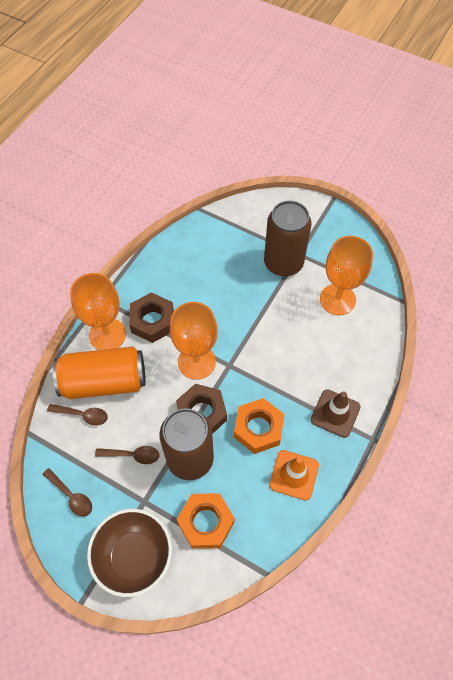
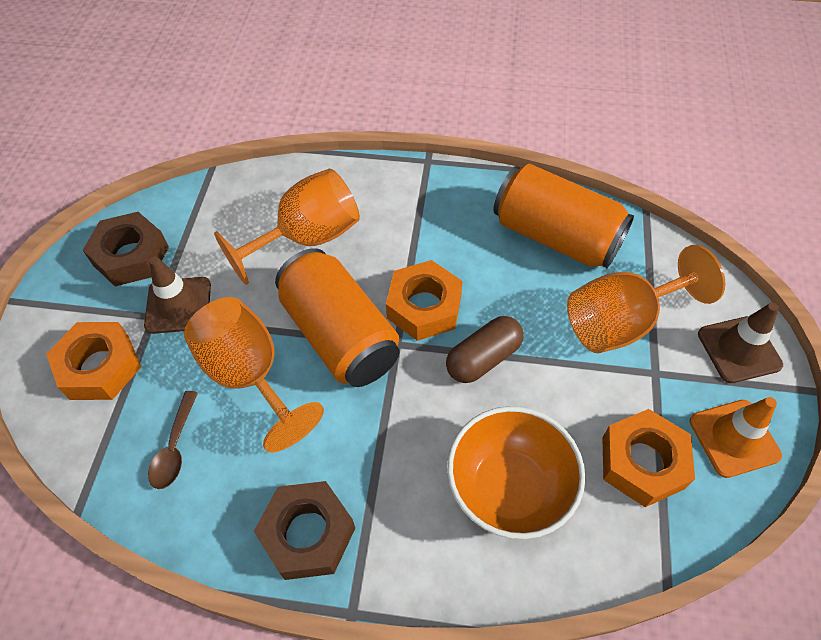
brown bowl: 1 -> 0
brown can: 2 -> 0
brown capsule: 0 -> 1
brown spoon: 3 -> 1
brown traffic cone: 1 -> 2
orange bowl: 0 -> 1
orange can: 1 -> 2
orange nut: 2 -> 3

